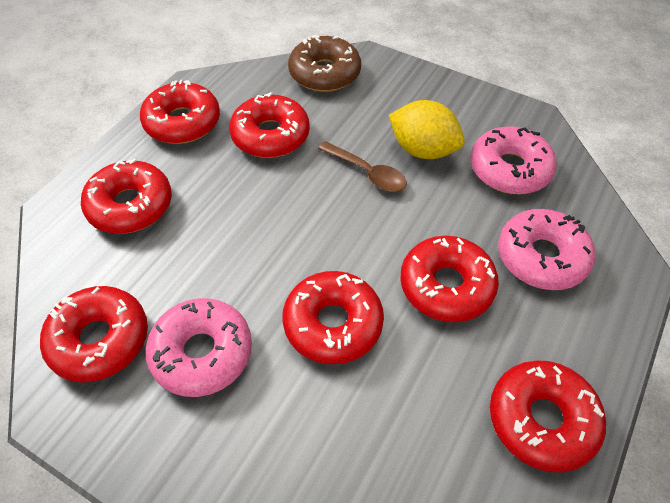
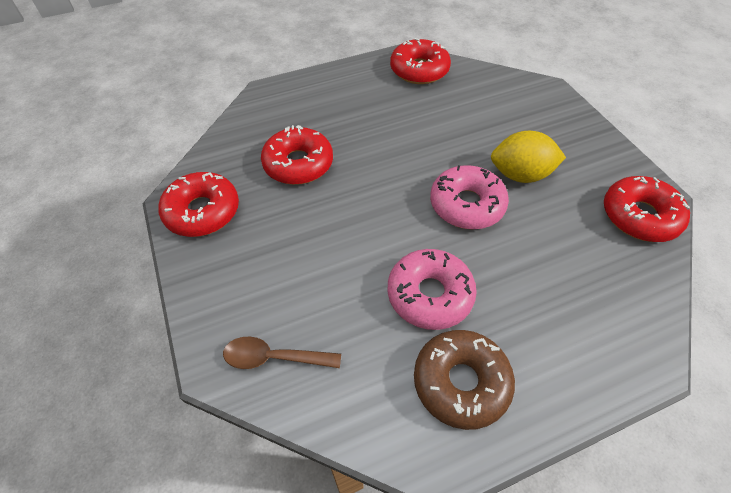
pink donut: 3 -> 2
red donut: 7 -> 4

